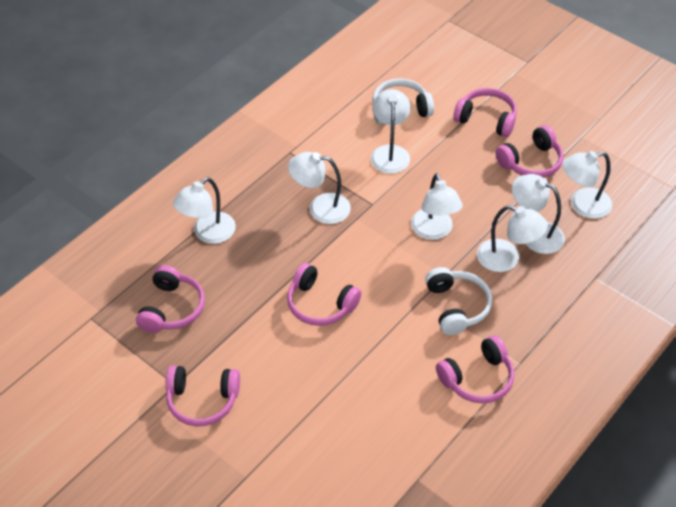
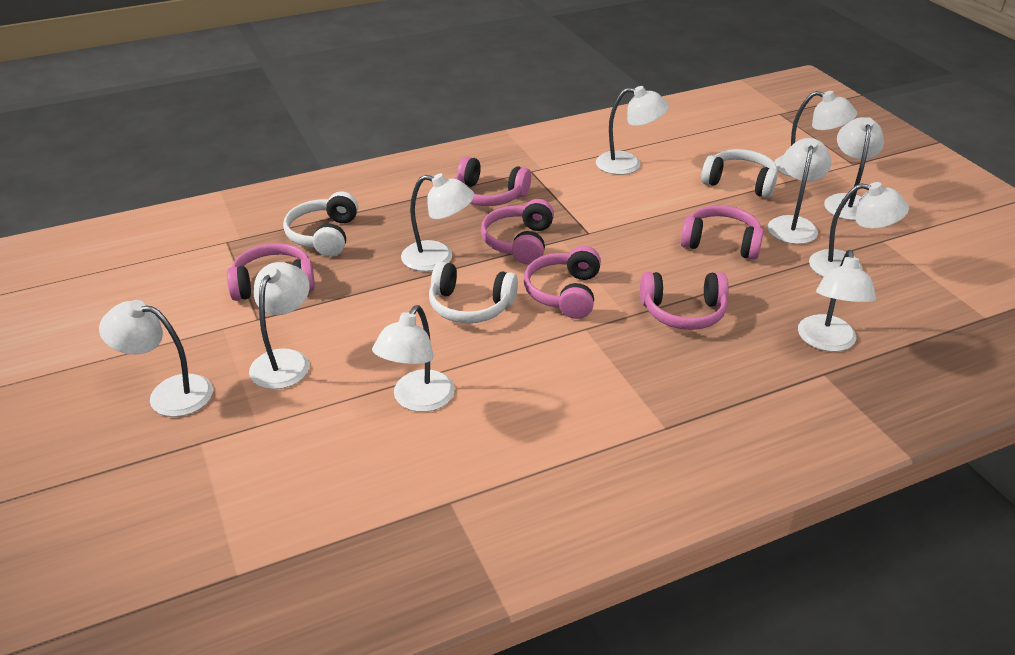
white headphones: 2 -> 3
white lamp: 7 -> 10

